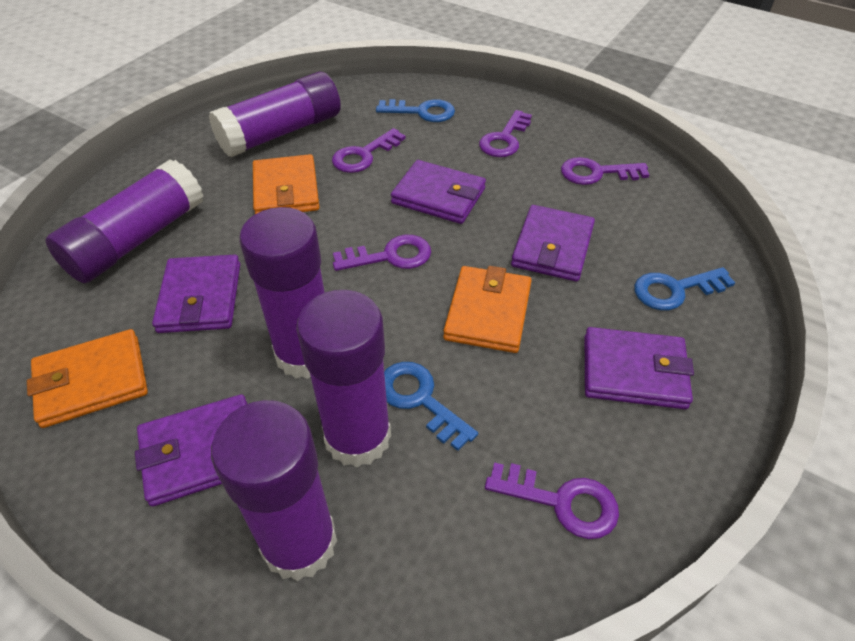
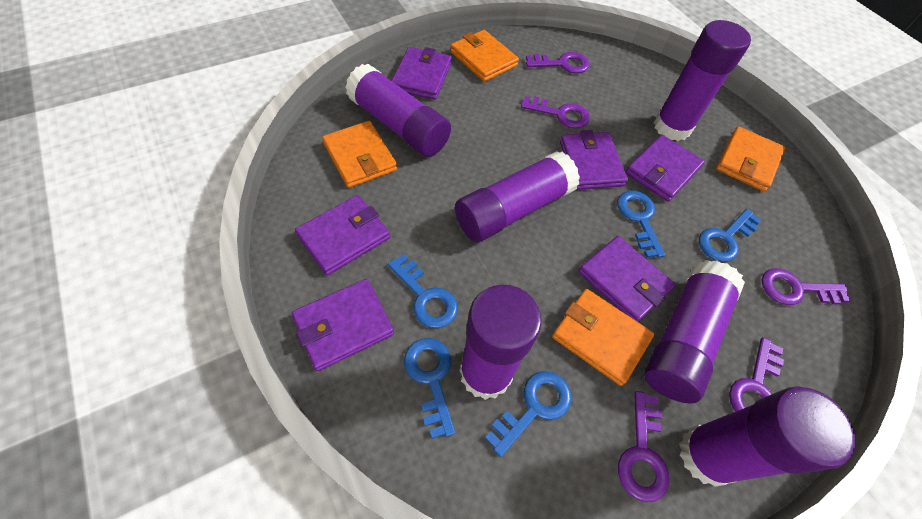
blue key: 3 -> 5
orange wallet: 3 -> 4
purple glue stick: 5 -> 6
purple wallet: 5 -> 6

